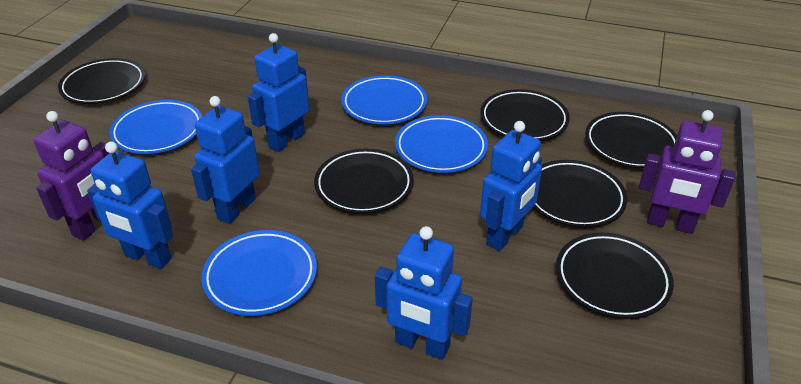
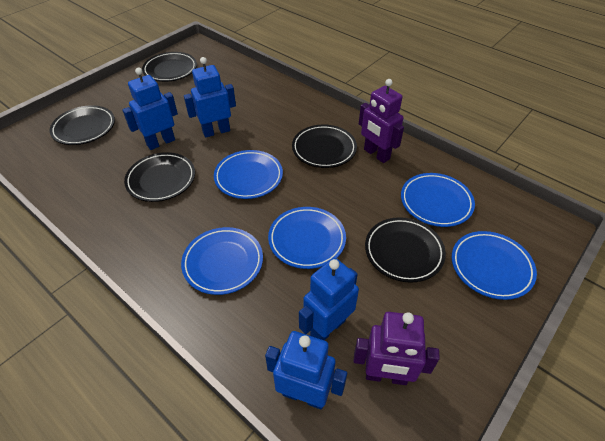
black plate: 6 -> 5
blue plate: 4 -> 5
blue robot: 5 -> 4

